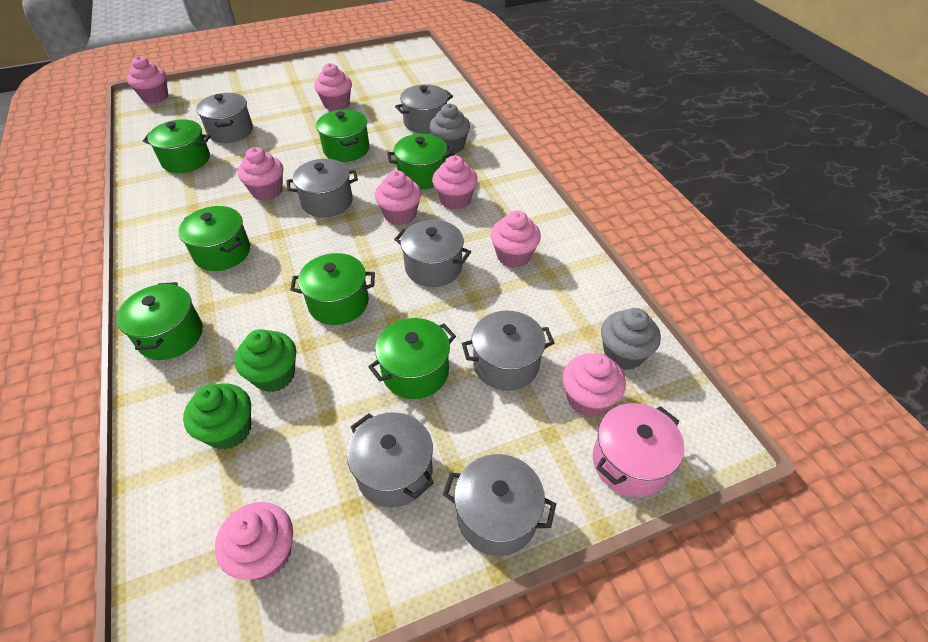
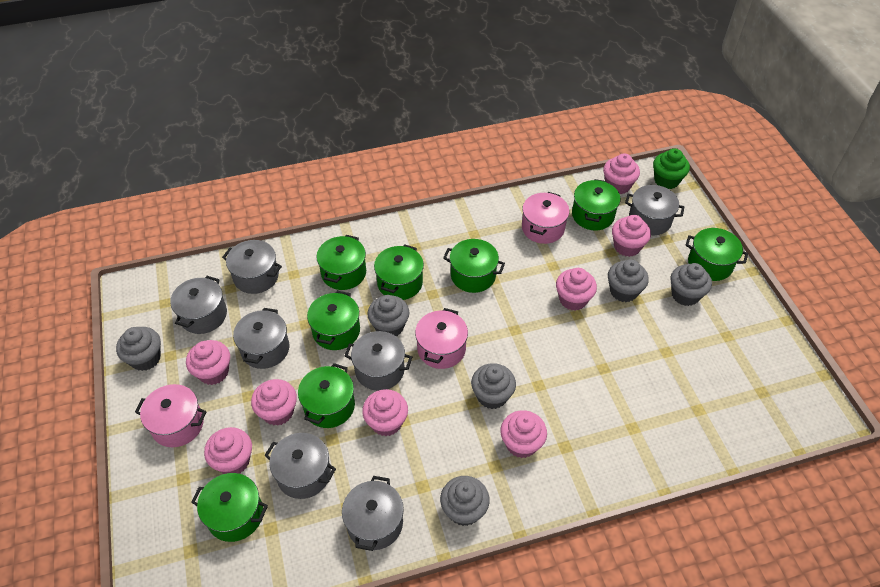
green cupcake: 2 -> 1
green pot: 7 -> 8
grey cupcake: 2 -> 6
pink pot: 1 -> 3

